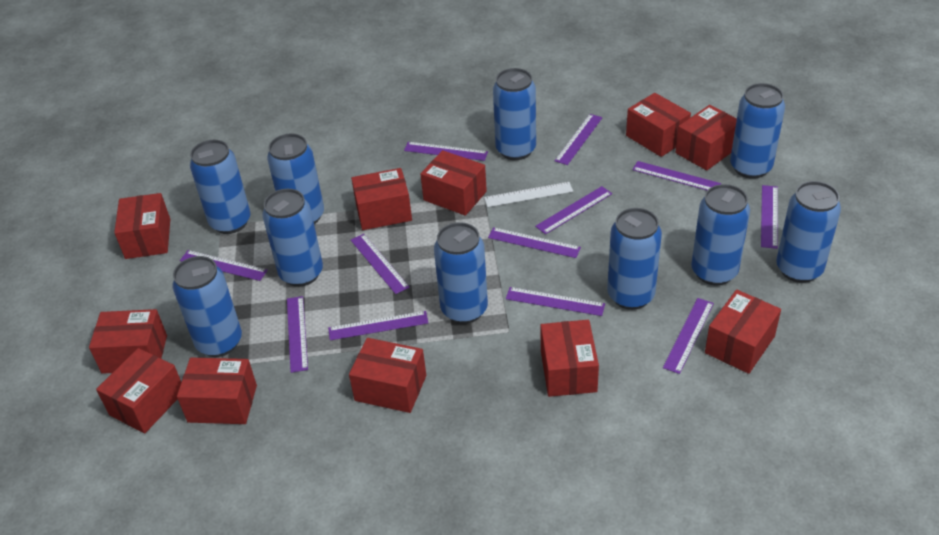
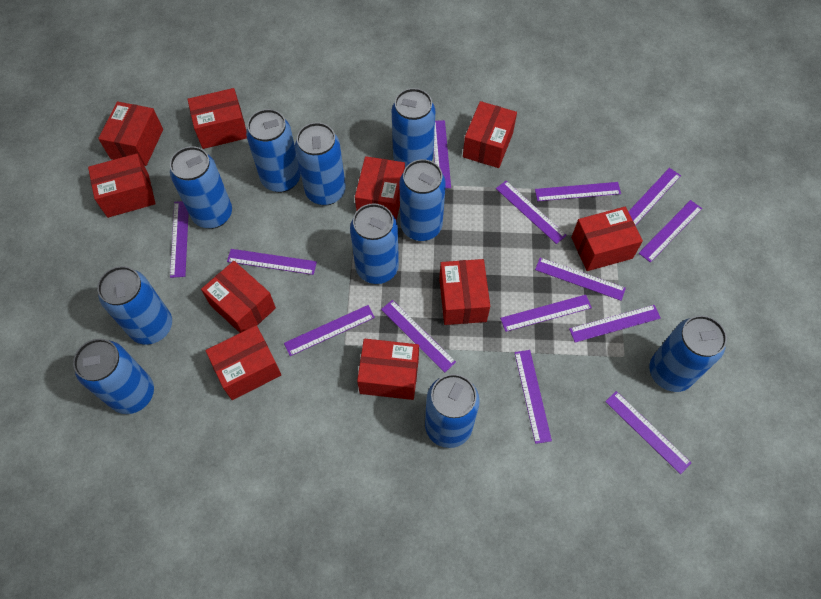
purple ruler: 12 -> 14
red box: 11 -> 10
white ruler: 1 -> 0

